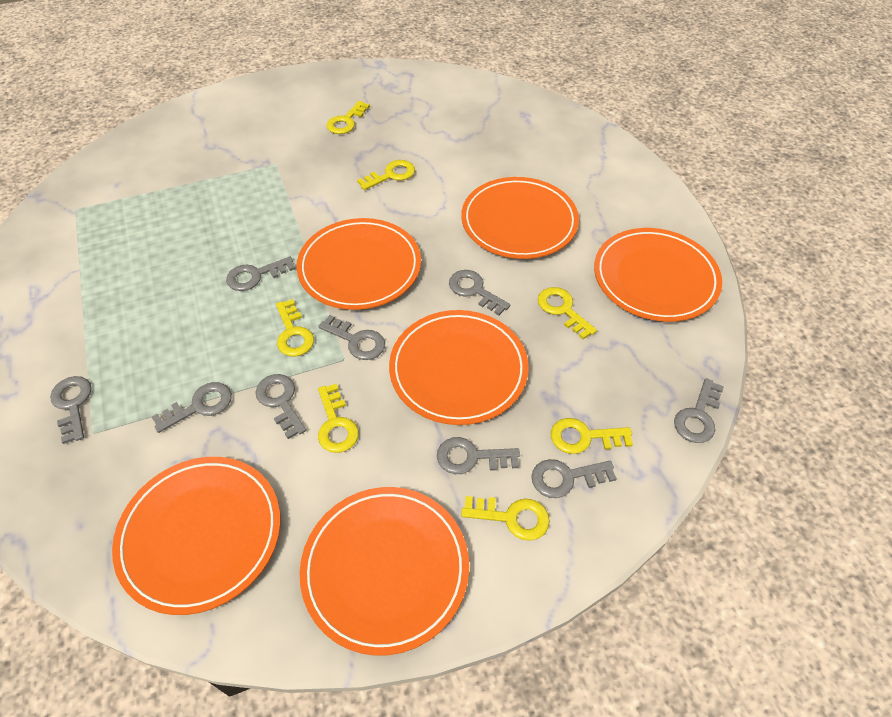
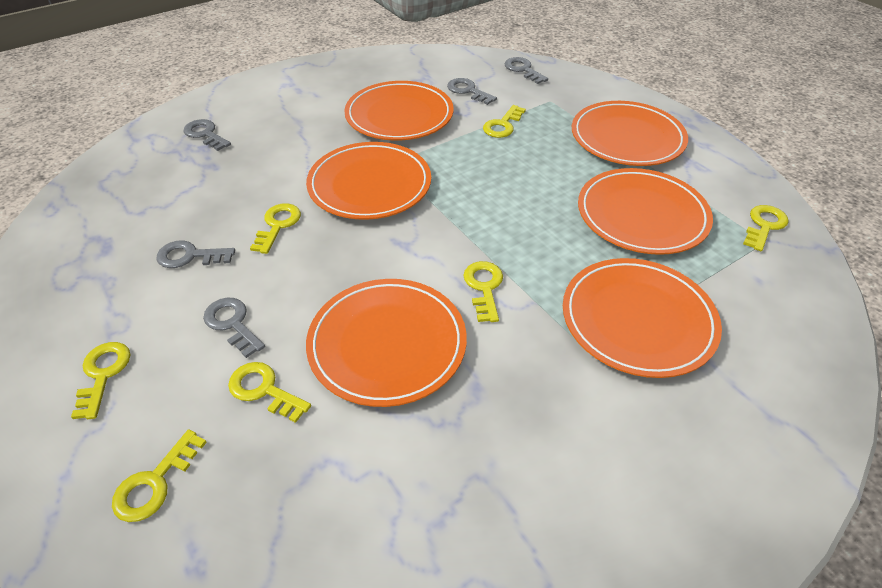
grey key: 9 -> 5

